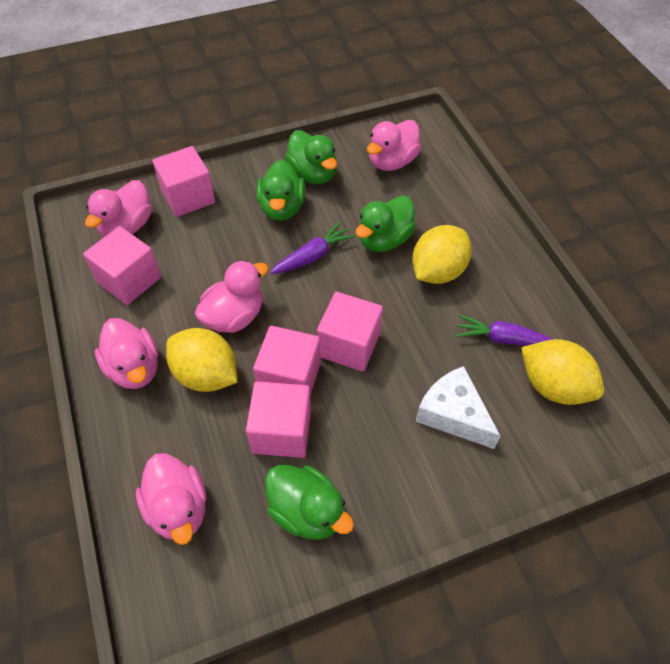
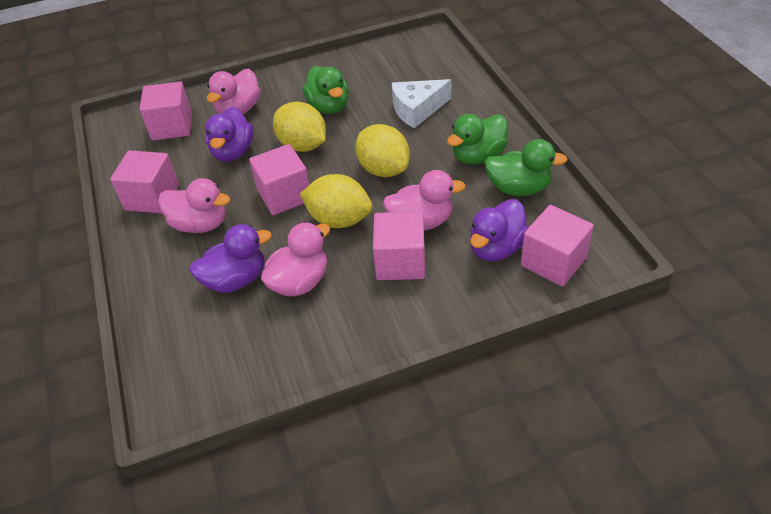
green duck: 4 -> 3
pink duck: 5 -> 4
purple carrot: 2 -> 0
purple duck: 0 -> 3

